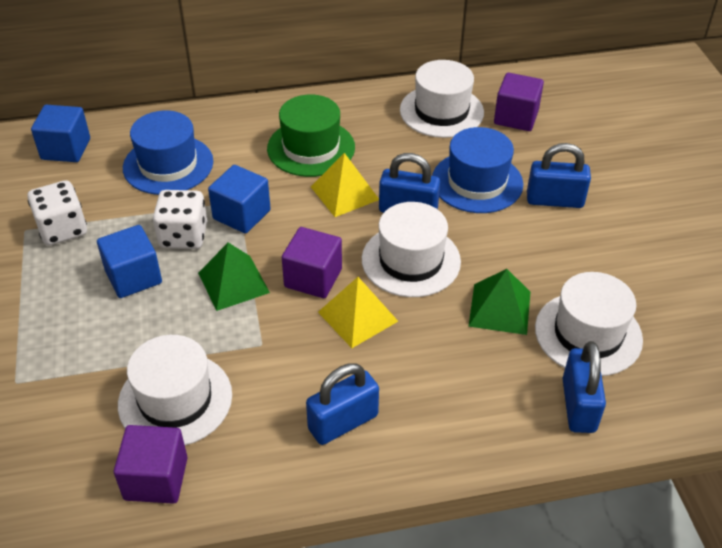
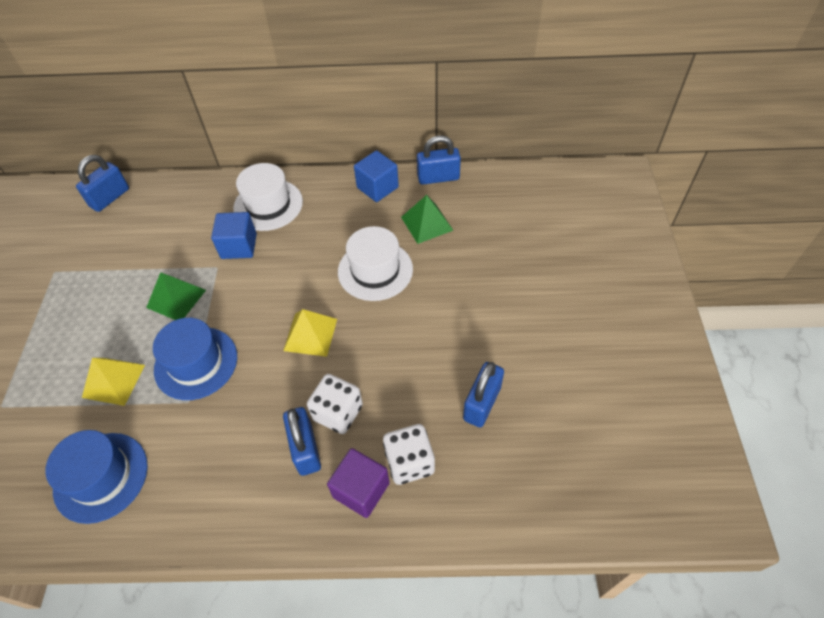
blue cube: 3 -> 2
green hat: 1 -> 0
purple cube: 3 -> 1
white hat: 4 -> 2

